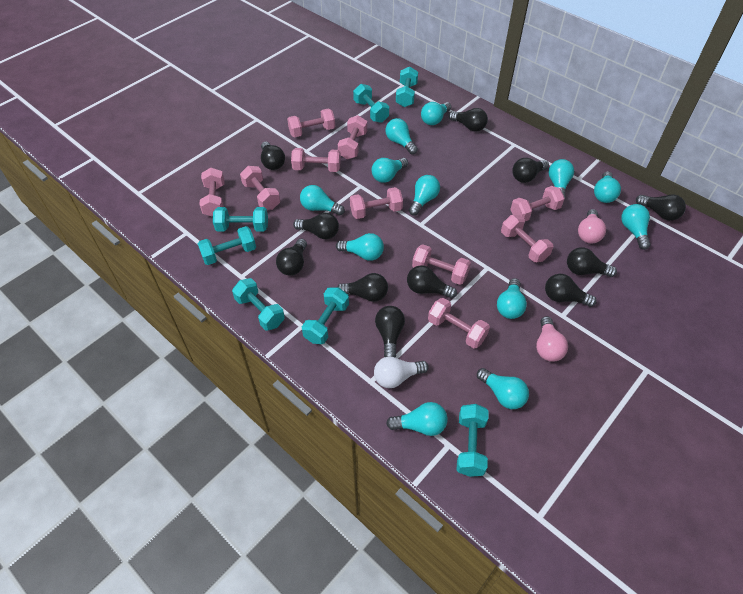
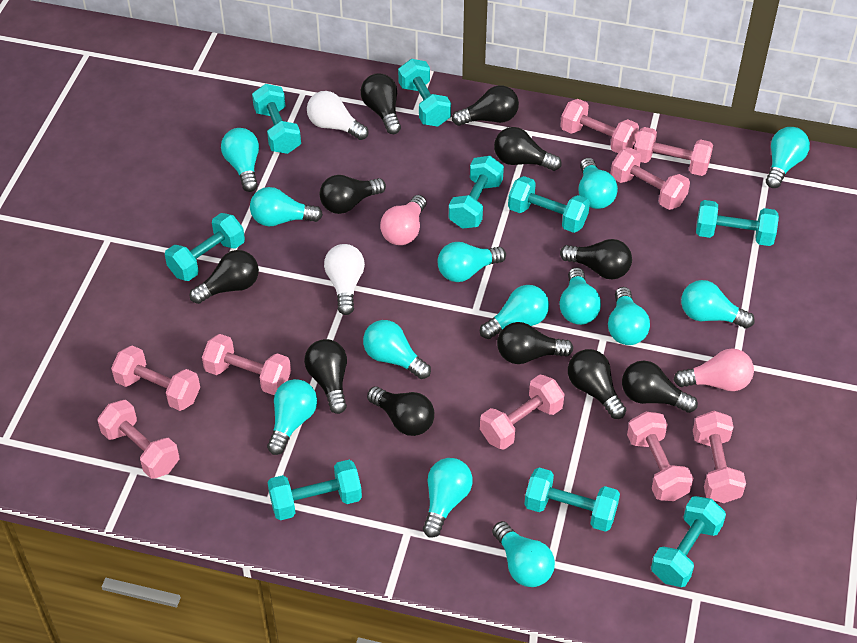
pink dumbbell: 10 -> 9
turquoise dumbbell: 7 -> 9
turquoise light bulb: 12 -> 13
white light bulb: 1 -> 2

